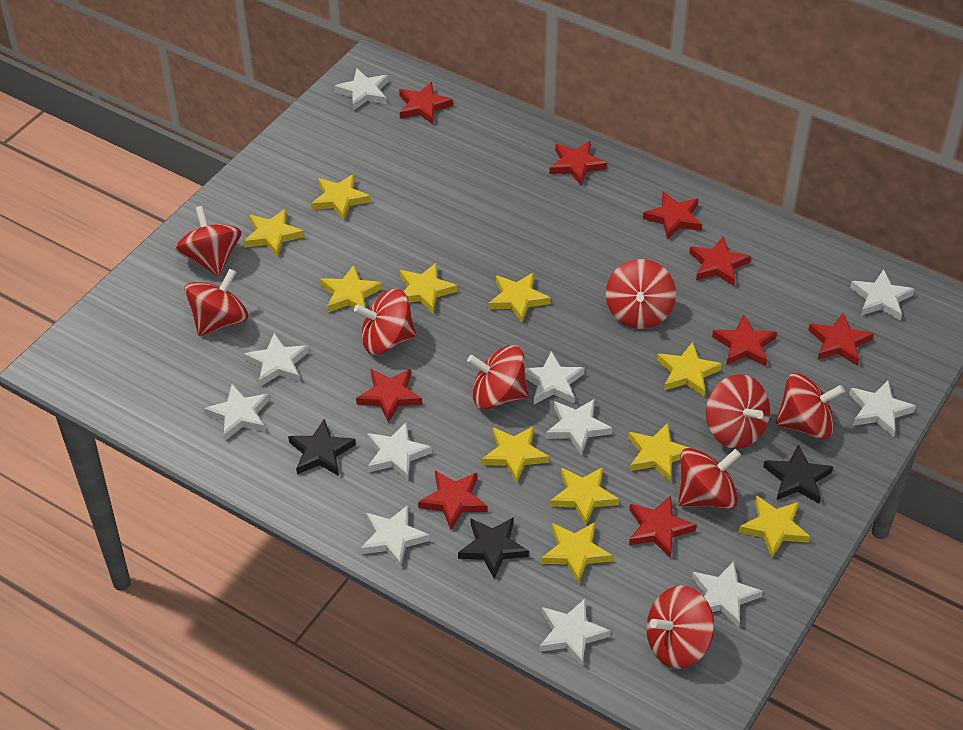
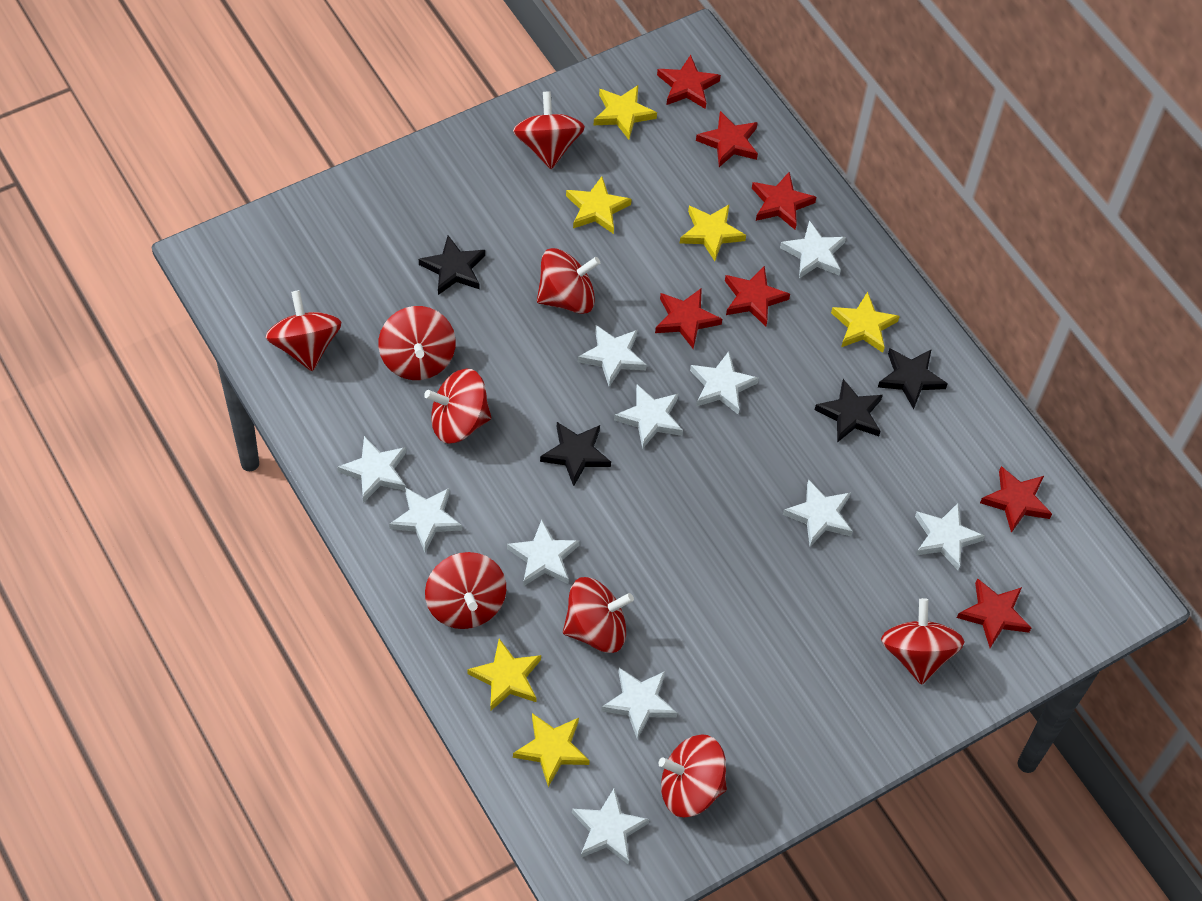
black star: 3 -> 4
red star: 9 -> 7
yellow star: 11 -> 6

